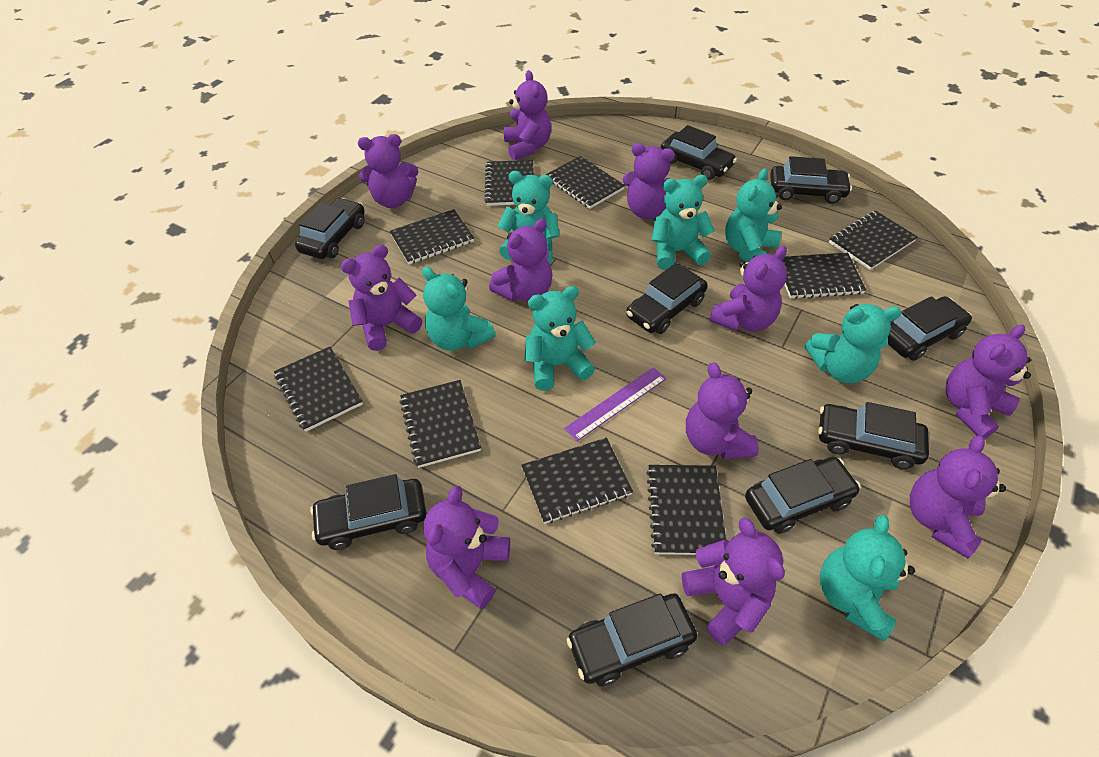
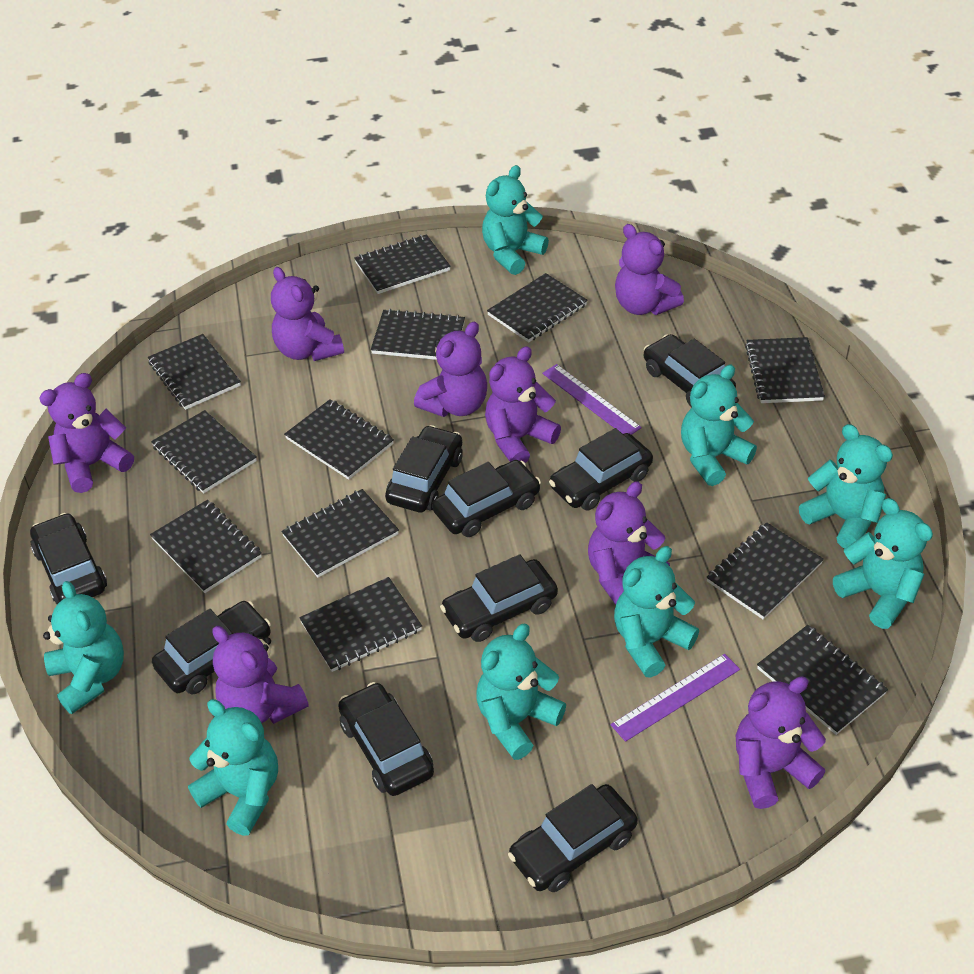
black notebook: 9 -> 12
purple ruler: 1 -> 2
purple teddy bear: 11 -> 8
turquoise teddy bear: 7 -> 8

